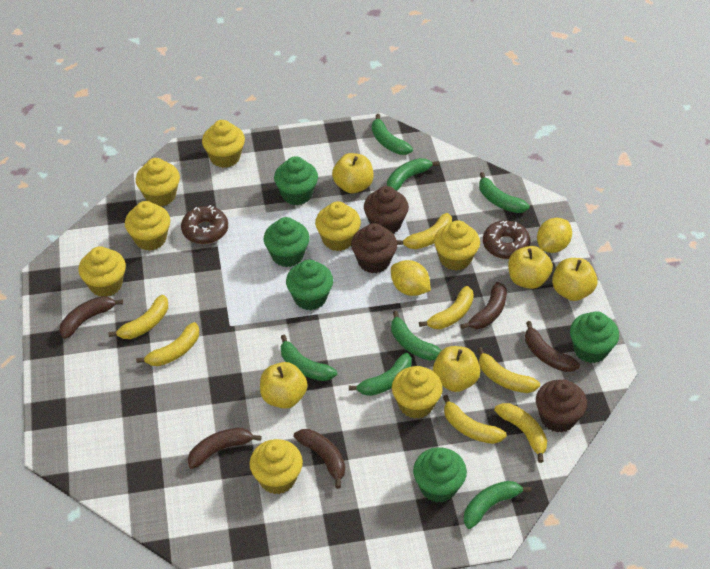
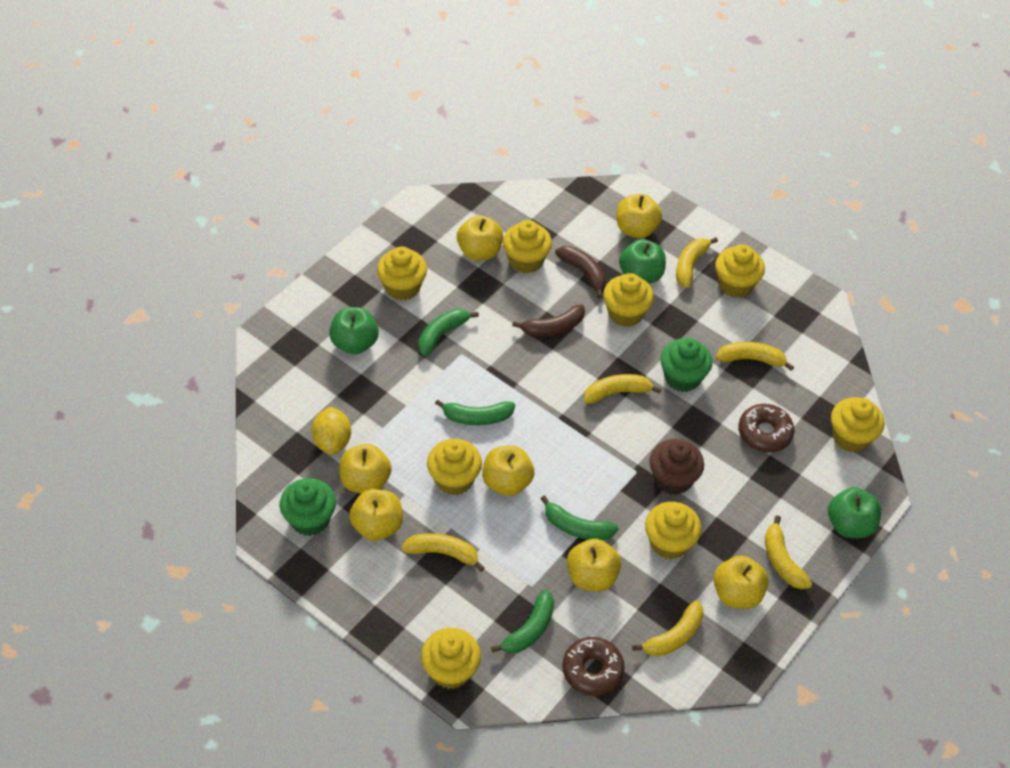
brown banana: 5 -> 2
brown cupcake: 3 -> 1
green apple: 0 -> 3
green banana: 7 -> 4
green cupcake: 5 -> 2
yellow apple: 5 -> 7
yellow banana: 7 -> 6
yellow lemon: 2 -> 1

